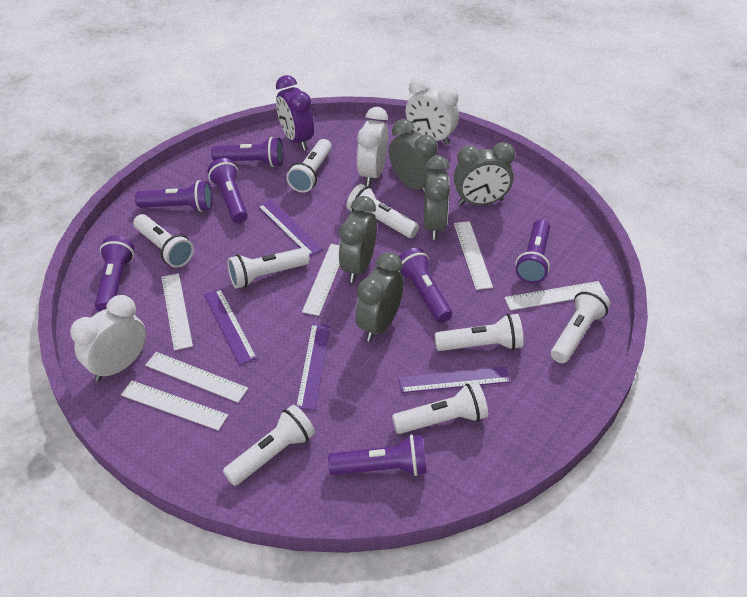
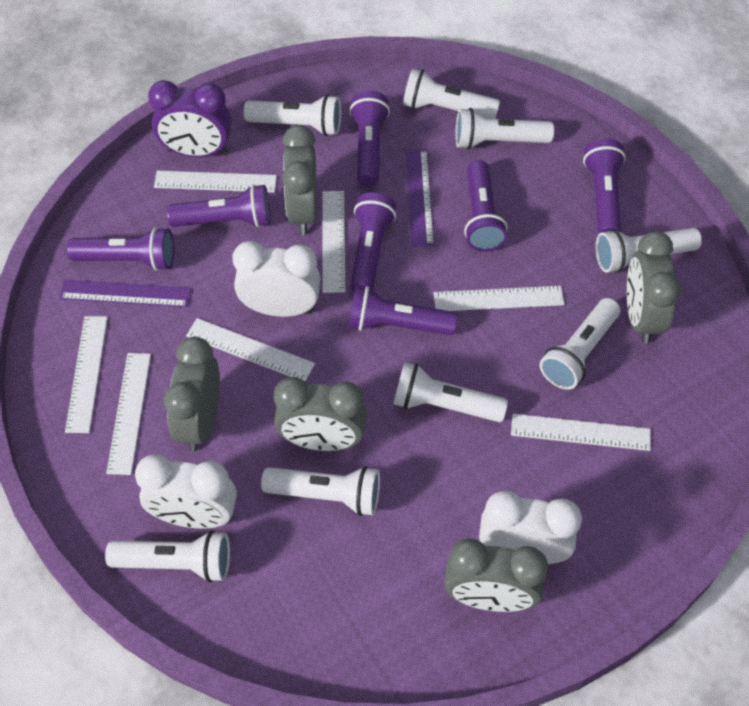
purple ruler: 4 -> 2
white ruler: 6 -> 7

